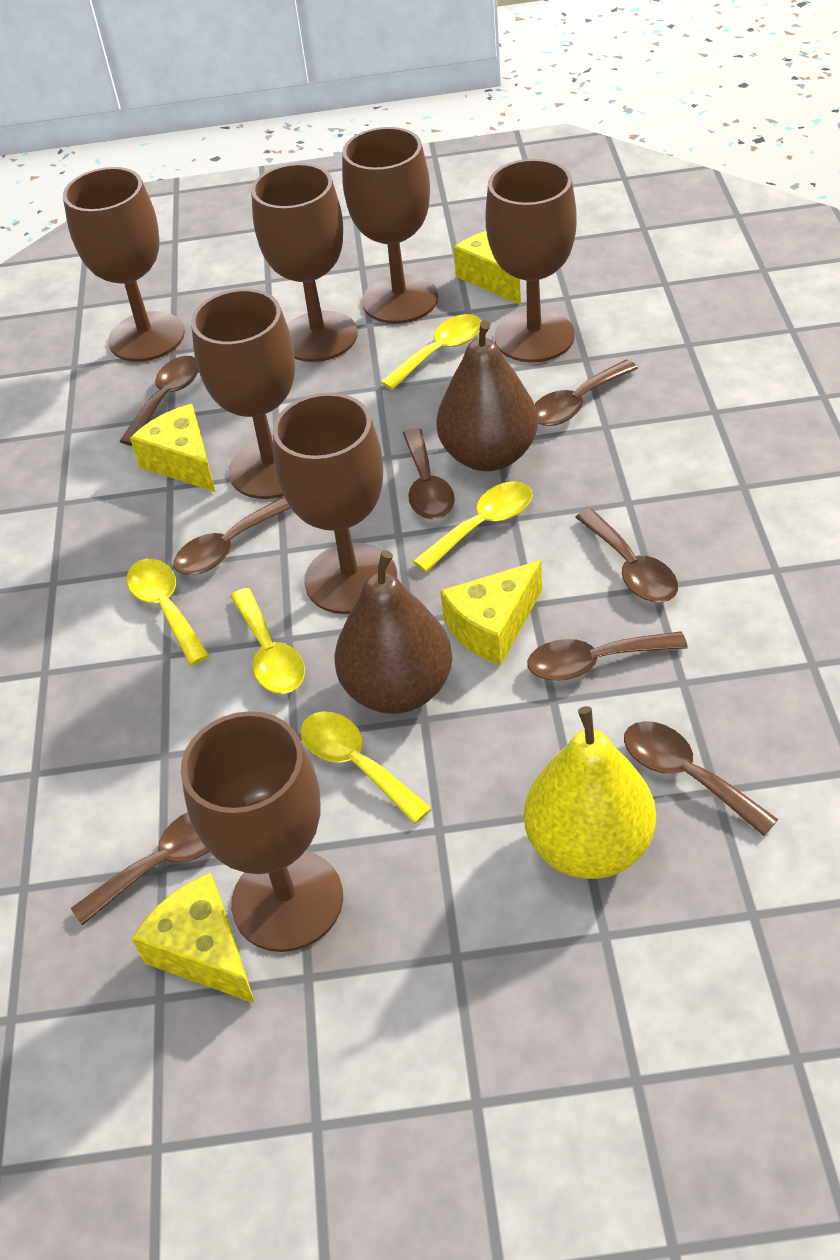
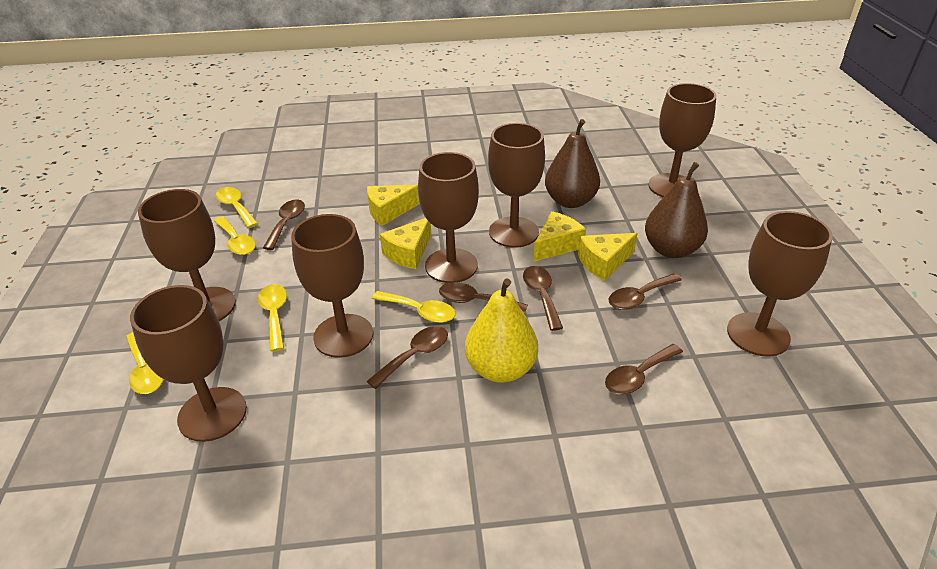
brown spoon: 8 -> 6

